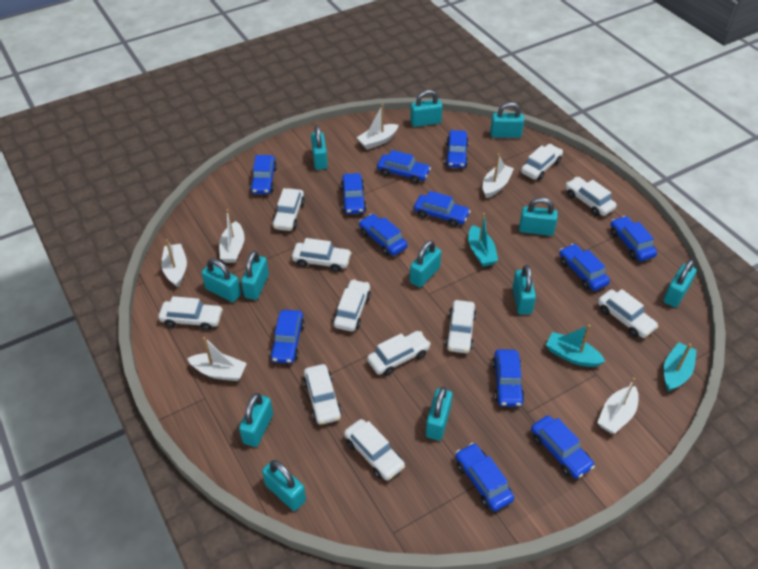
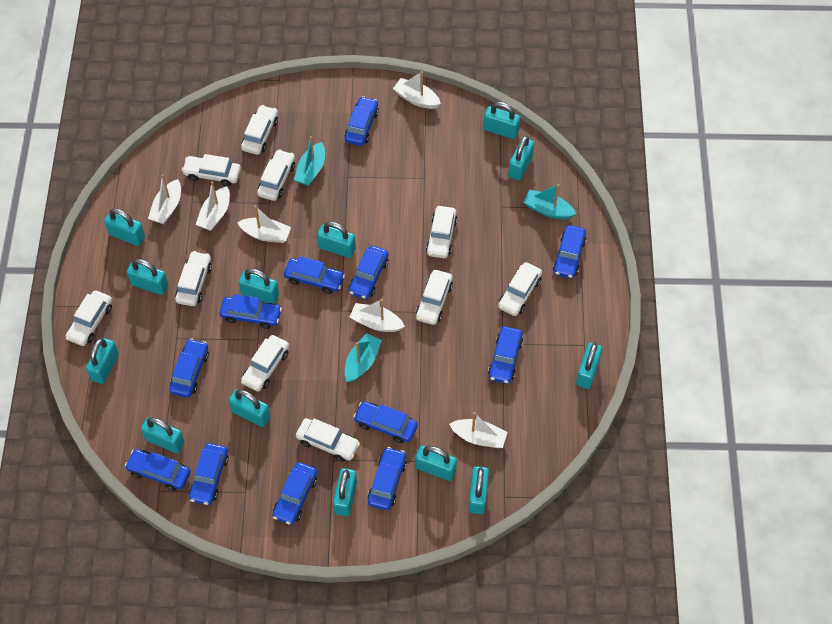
turquoise padlock: 12 -> 13
white car: 11 -> 10

